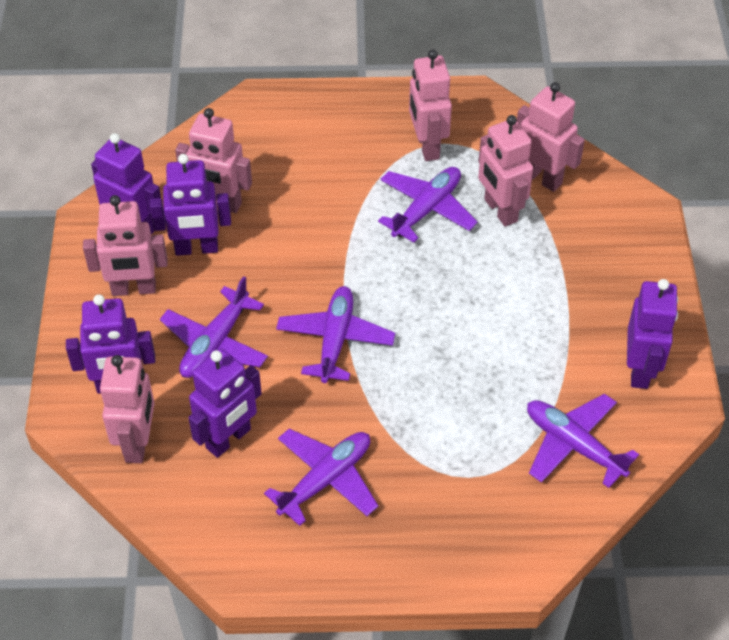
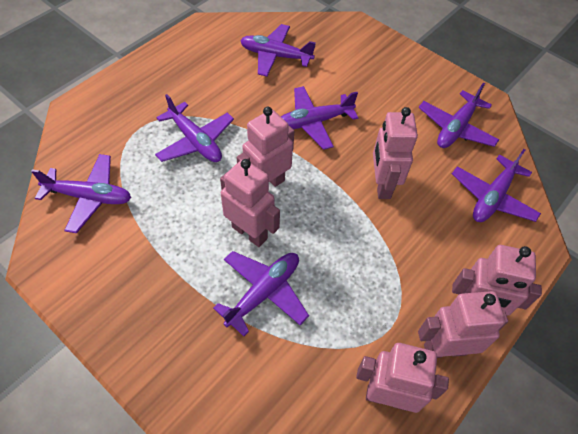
purple plane: 5 -> 7
purple robot: 5 -> 0

